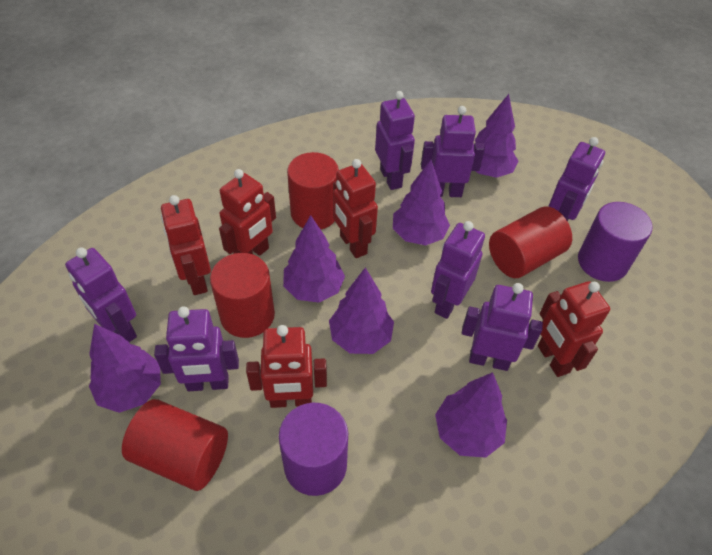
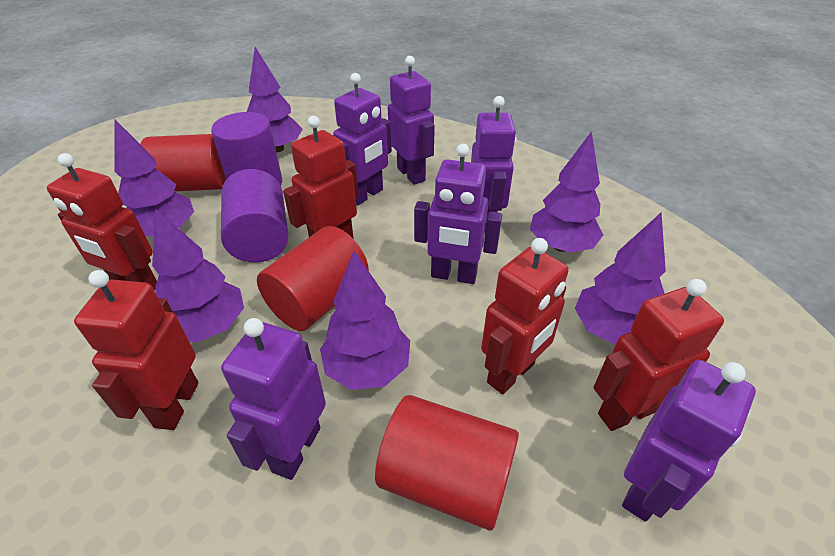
purple robot: 7 -> 6
red cylinder: 4 -> 3

